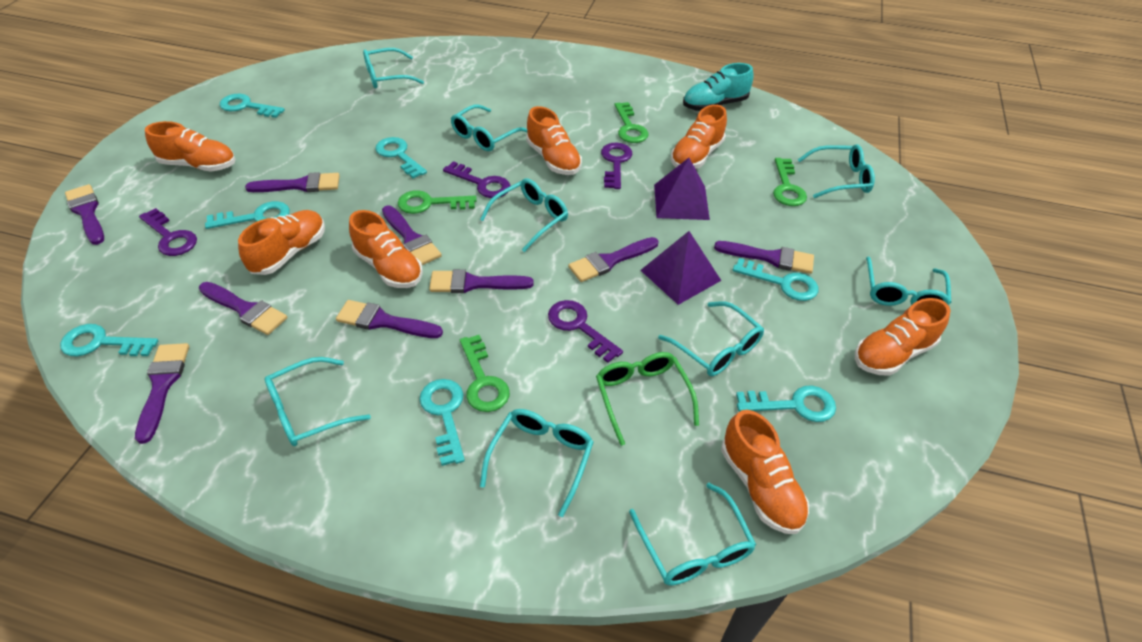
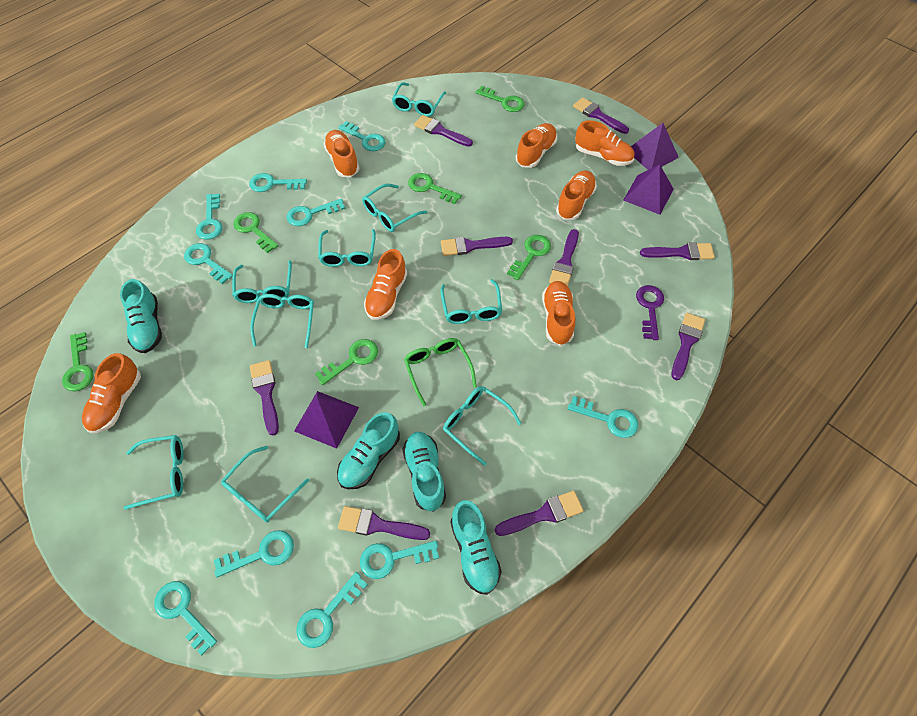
green key: 4 -> 6
purple key: 4 -> 1
purple pyramid: 2 -> 3
turquoise key: 7 -> 10
turquoise shoe: 1 -> 4

